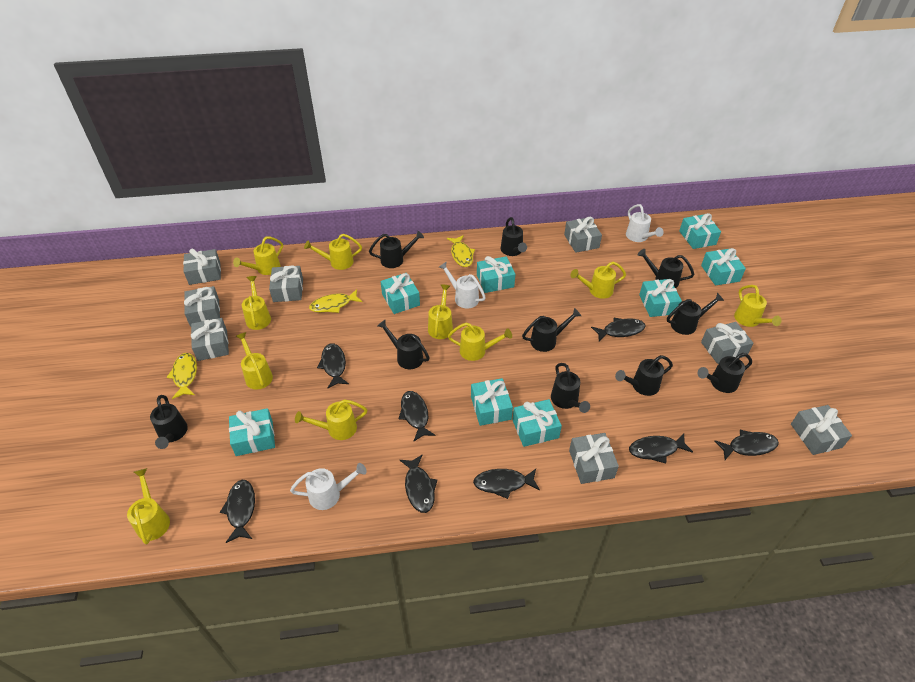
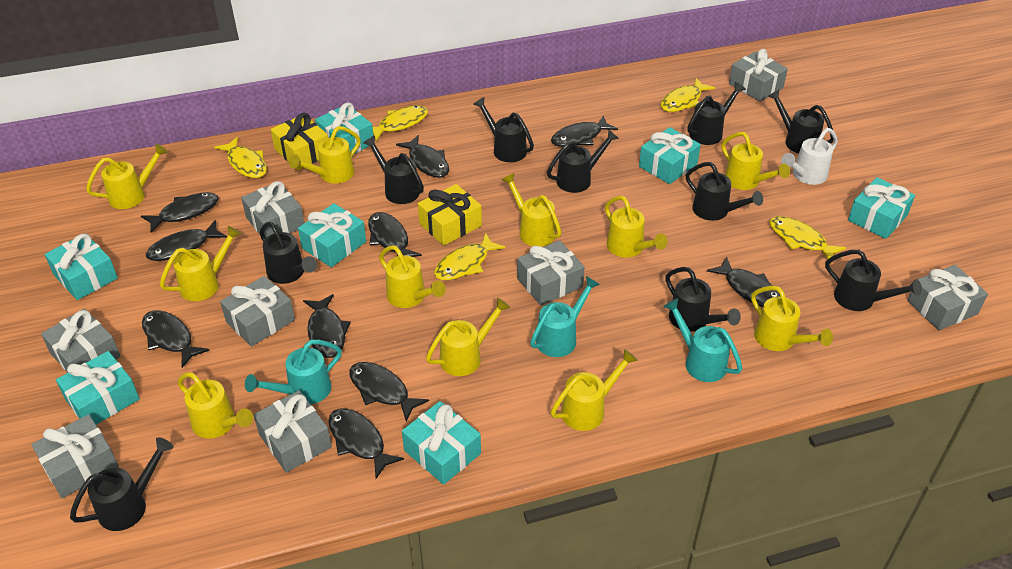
black fish: 8 -> 10
turquoise gift: 8 -> 7
turquoise watering can: 0 -> 3
white watering can: 3 -> 1
yellow fish: 3 -> 5
yellow gift: 0 -> 2
yellow watering can: 10 -> 11

